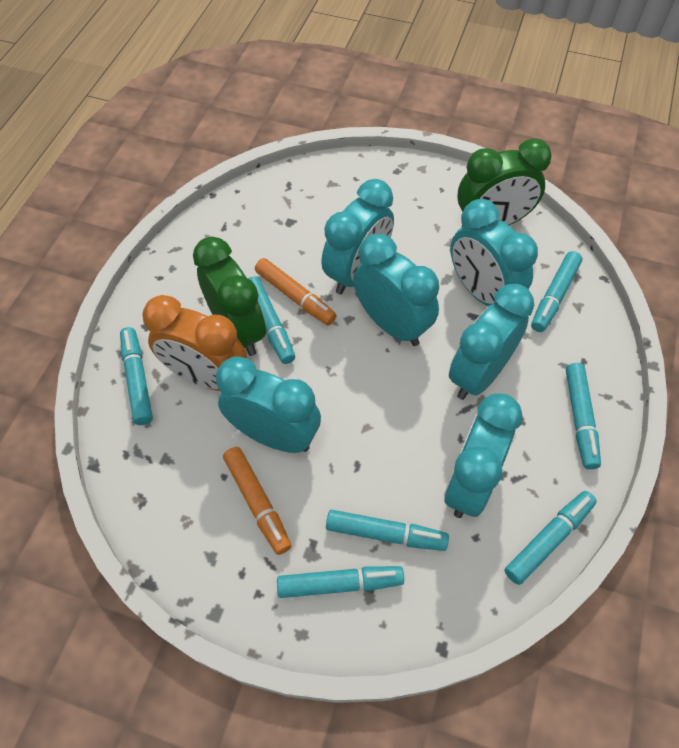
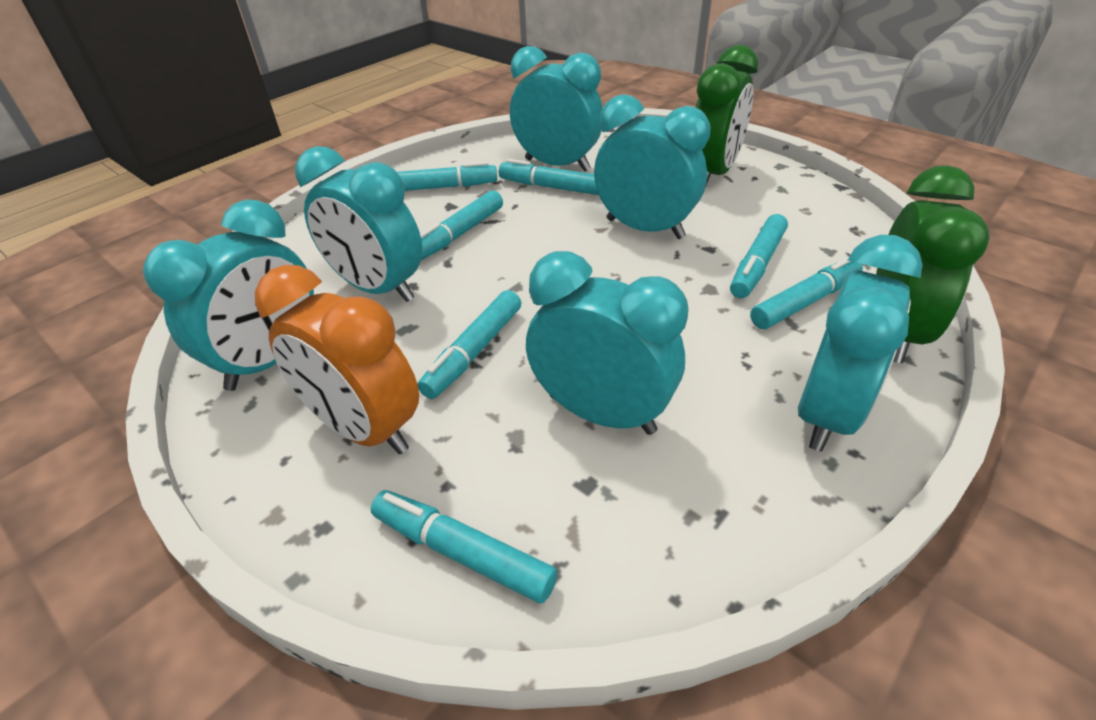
orange marker: 2 -> 0

